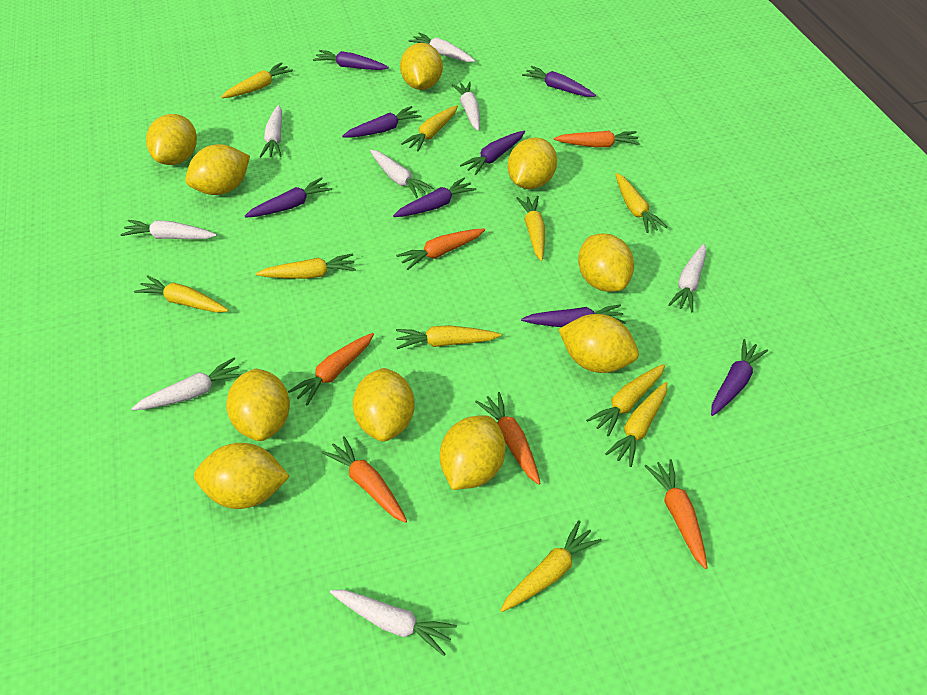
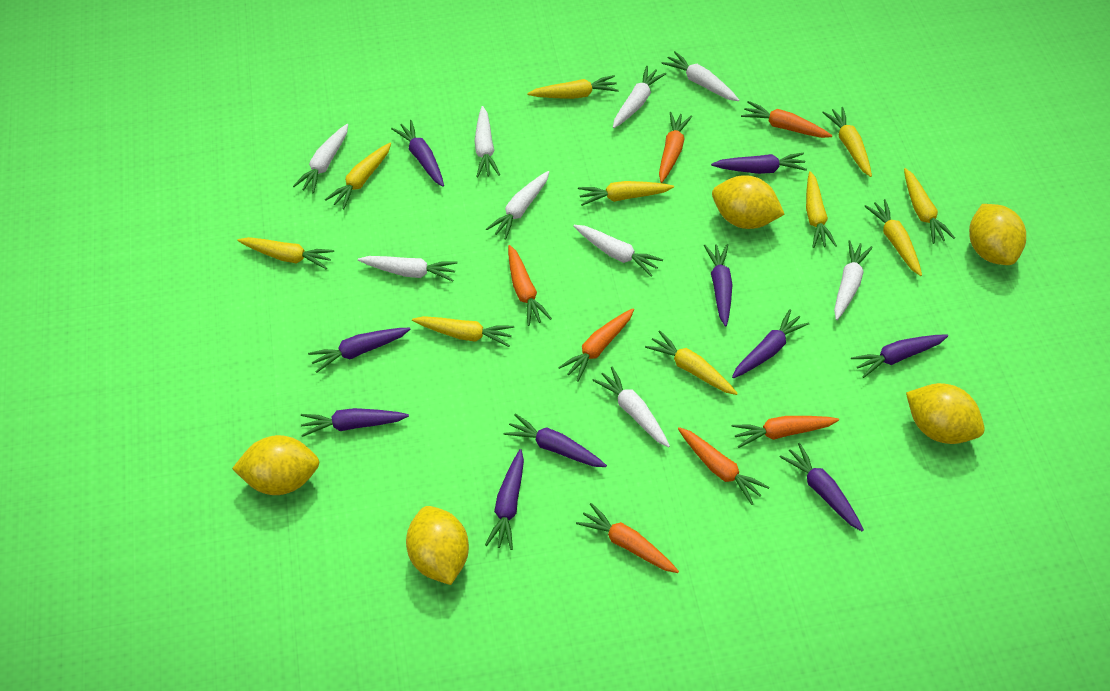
orange carrot: 6 -> 7
purple carrot: 8 -> 10
white carrot: 8 -> 9
yellow lemon: 10 -> 5

